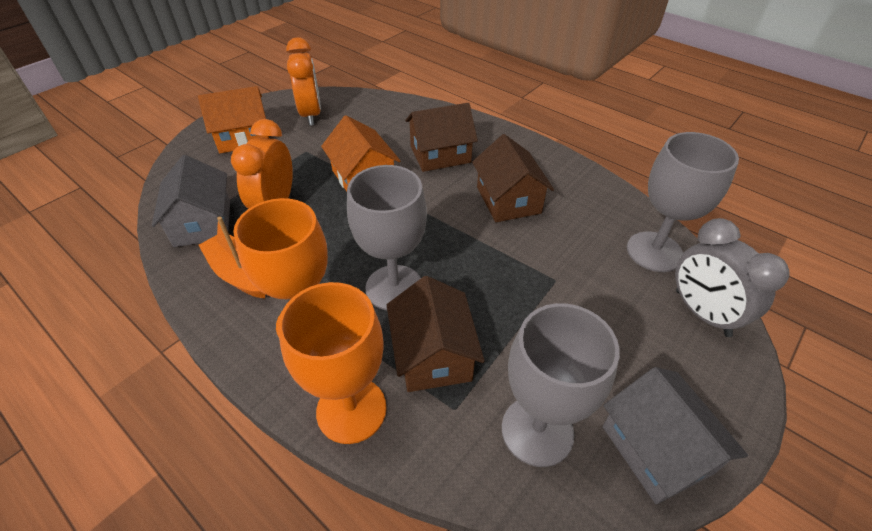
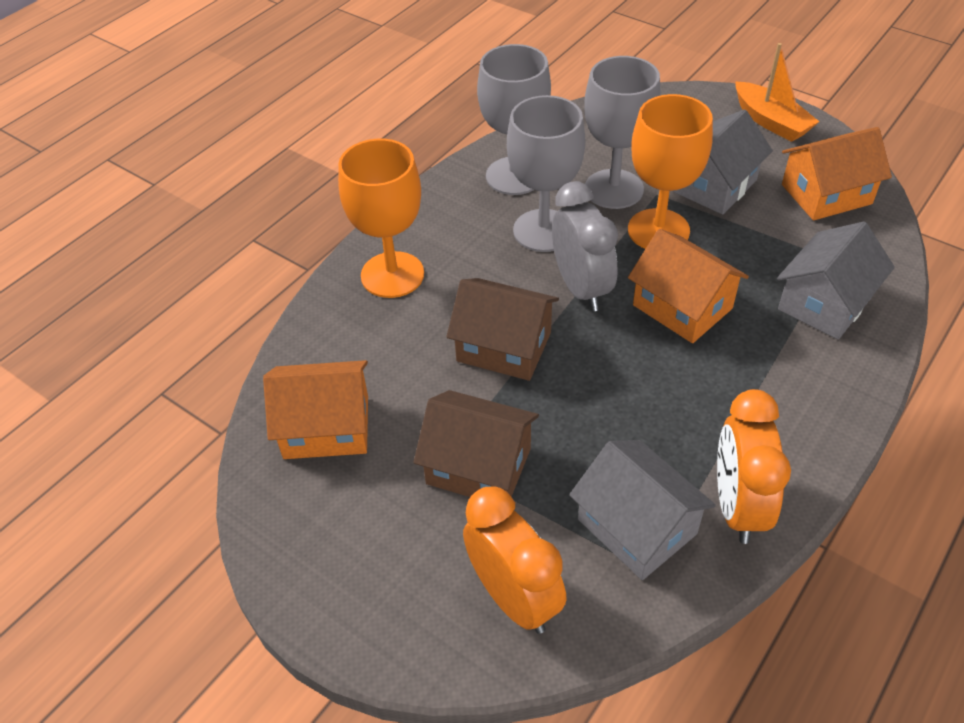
brown house: 3 -> 2
grey house: 2 -> 3
orange house: 2 -> 3

